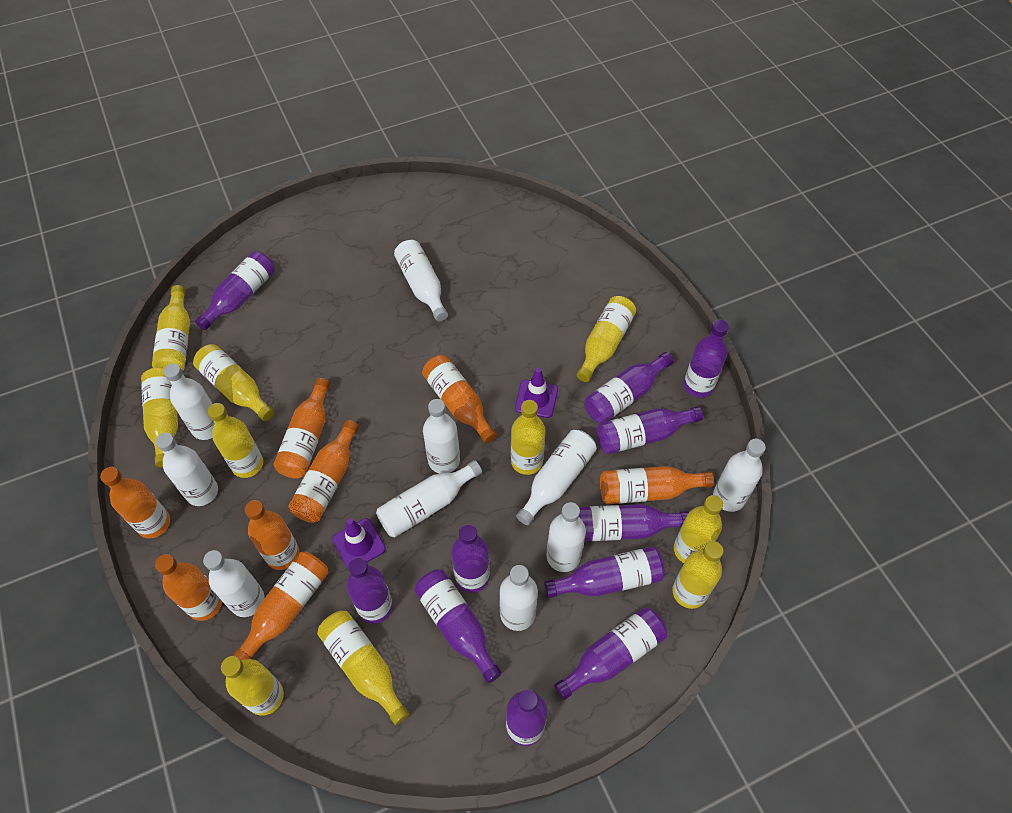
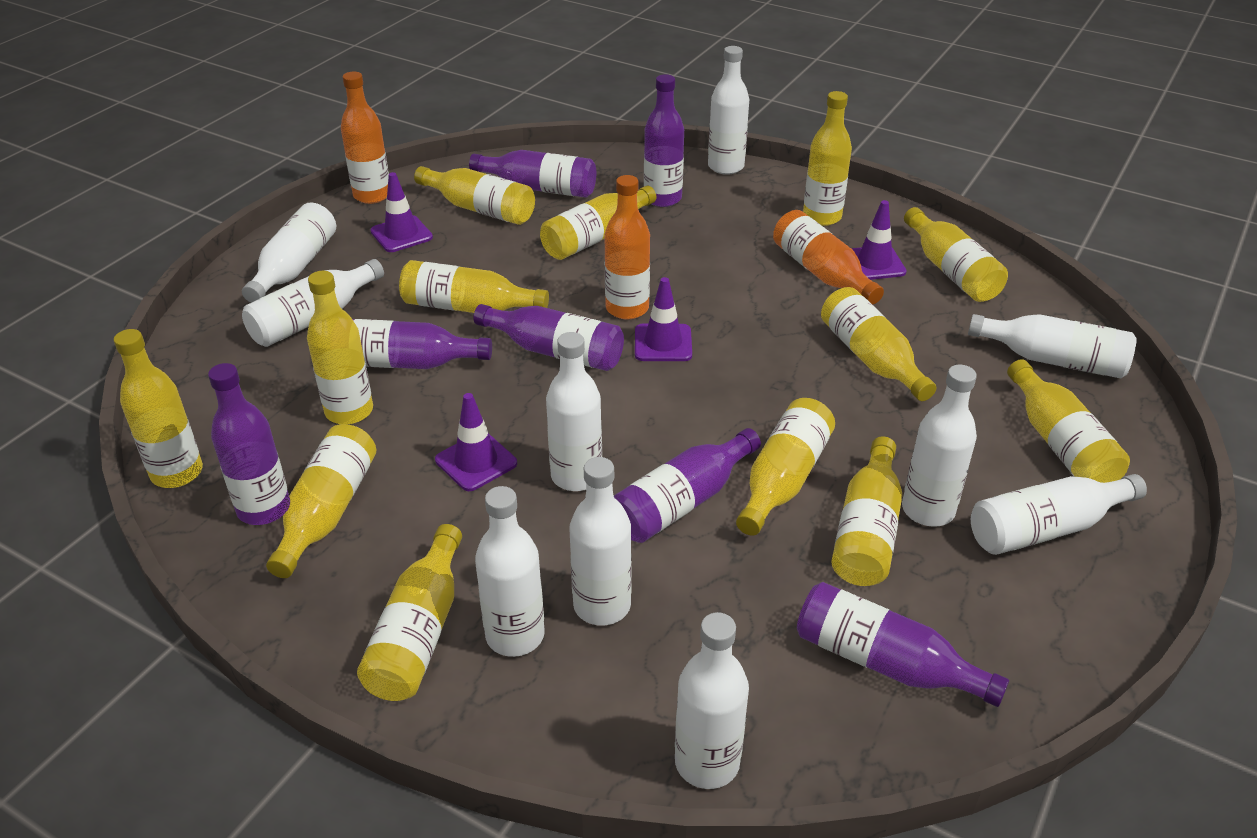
orange bottle: 8 -> 3
purple bottle: 11 -> 7
purple traffic cone: 2 -> 4
yellow bottle: 10 -> 13

